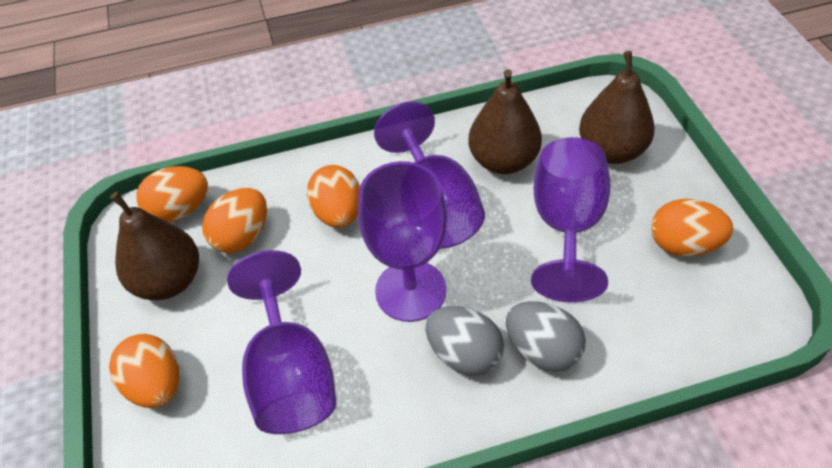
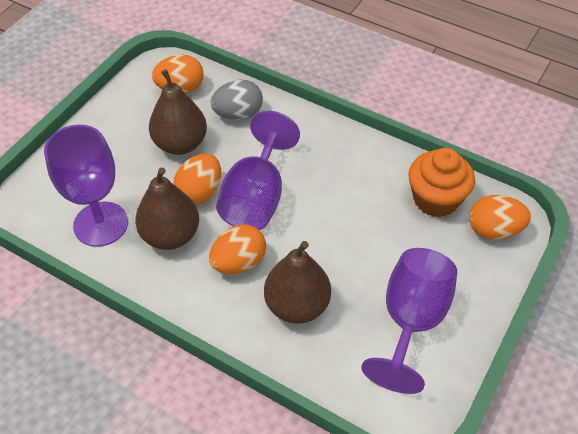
grey egg: 2 -> 1
orange cupcake: 0 -> 1
orange egg: 5 -> 4
purple goblet: 4 -> 3

